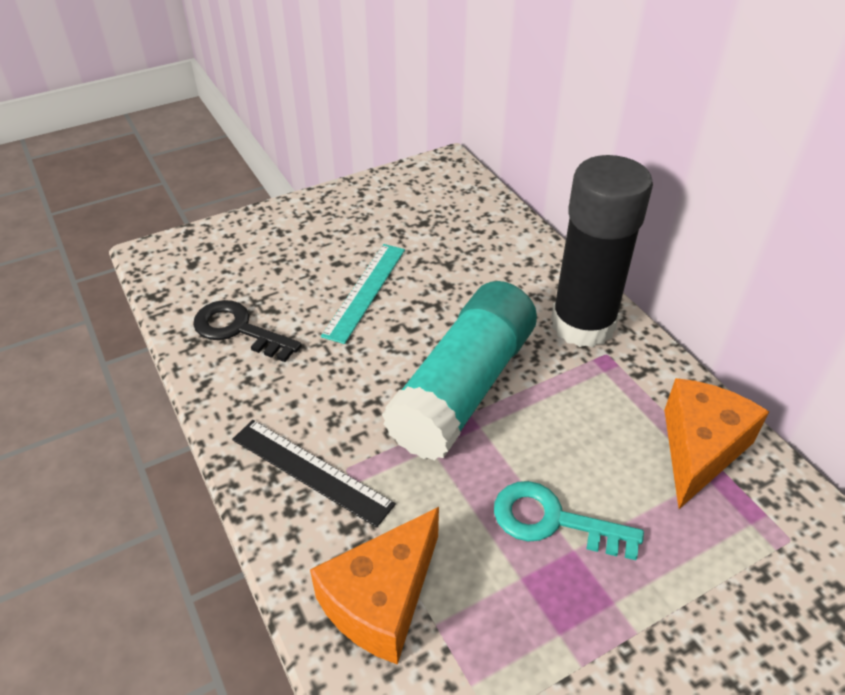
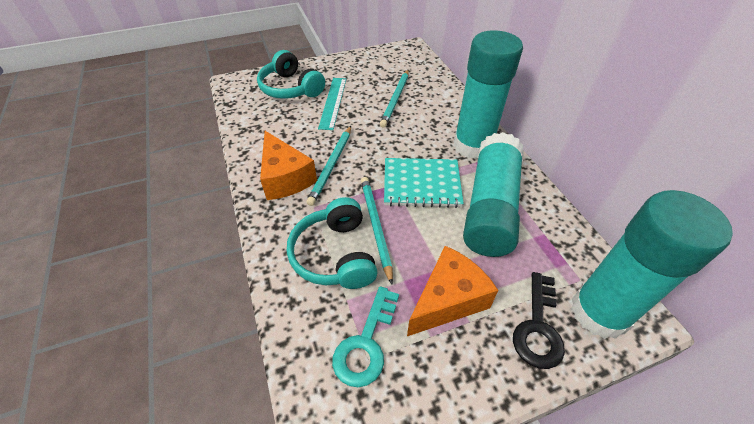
black glue stick: 1 -> 0
black ruler: 1 -> 0
turquoise glue stick: 1 -> 3
turquoise headphones: 0 -> 2
turquoise notebook: 0 -> 1
turquoise pencil: 0 -> 3

